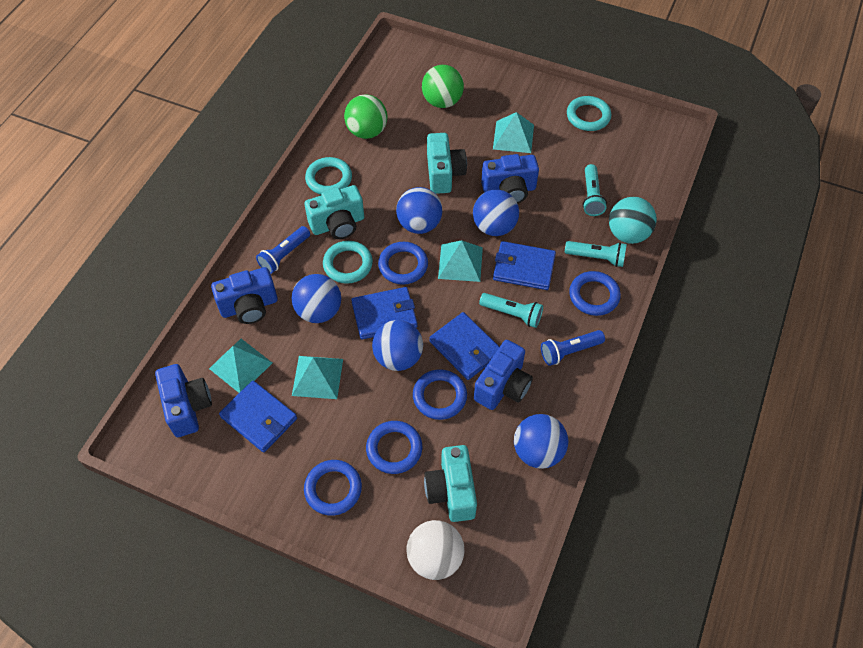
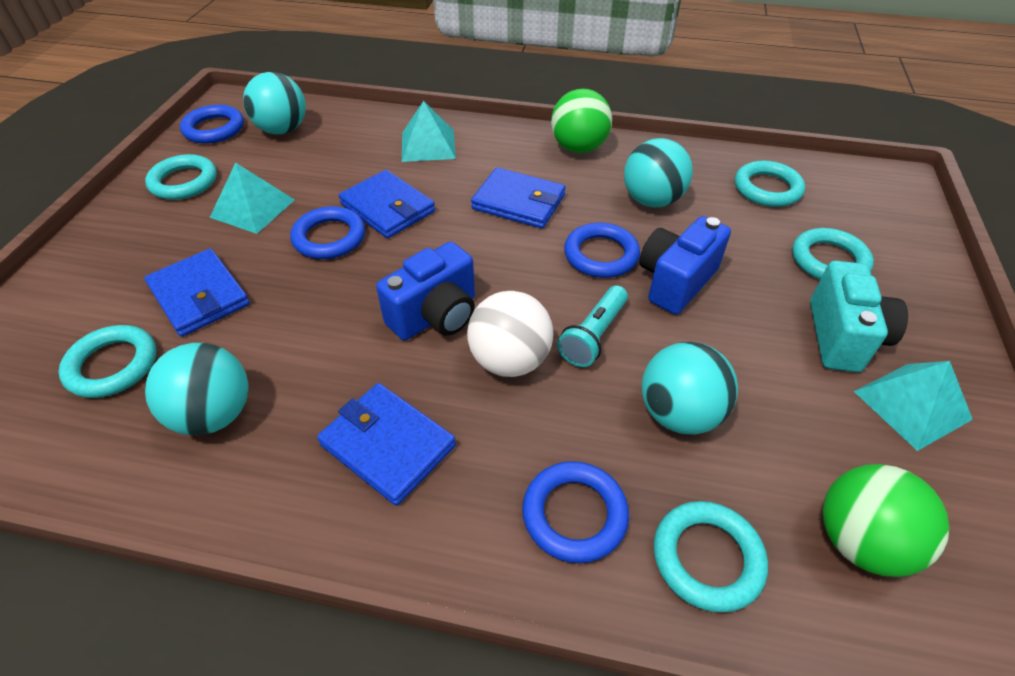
blue ball: 5 -> 0
blue camera: 4 -> 2
blue flashlight: 2 -> 0
blue ring: 5 -> 4
turquoise ball: 1 -> 4
turquoise camera: 3 -> 1
turquoise flashlight: 3 -> 1
turquoise pyramid: 4 -> 3
turquoise ring: 3 -> 5

